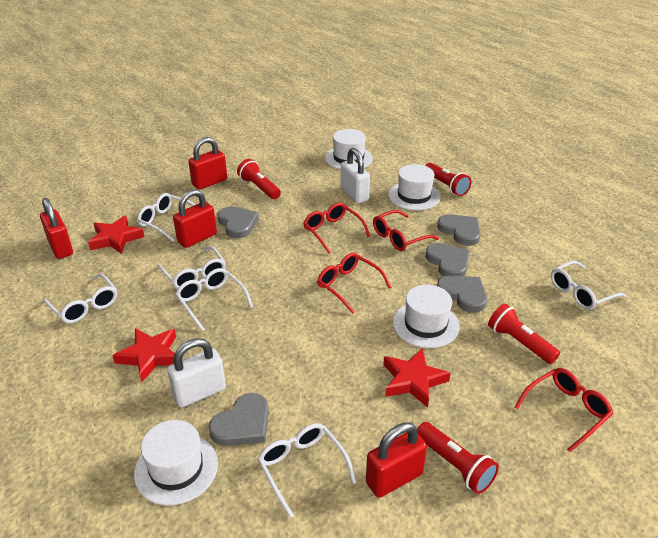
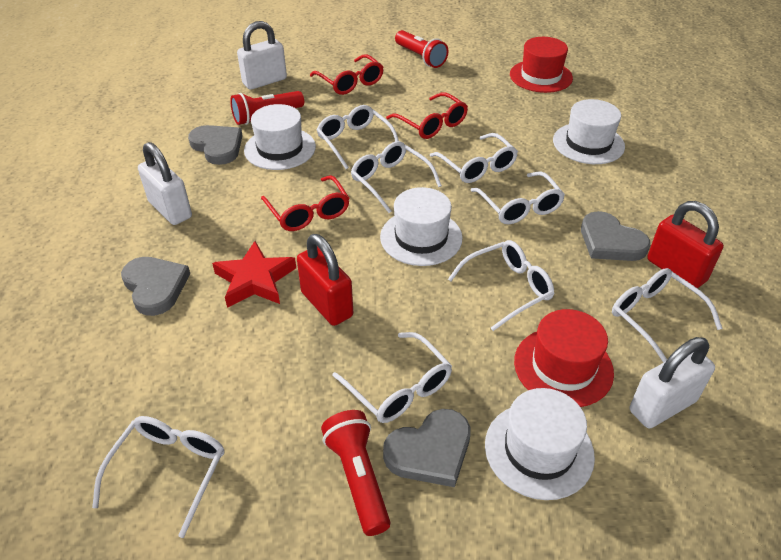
grey heart: 5 -> 4
red flashlight: 4 -> 3
red glasses: 4 -> 3
red hat: 0 -> 2
red padlock: 4 -> 2
red star: 3 -> 1
white glasses: 6 -> 8
white padlock: 2 -> 3

